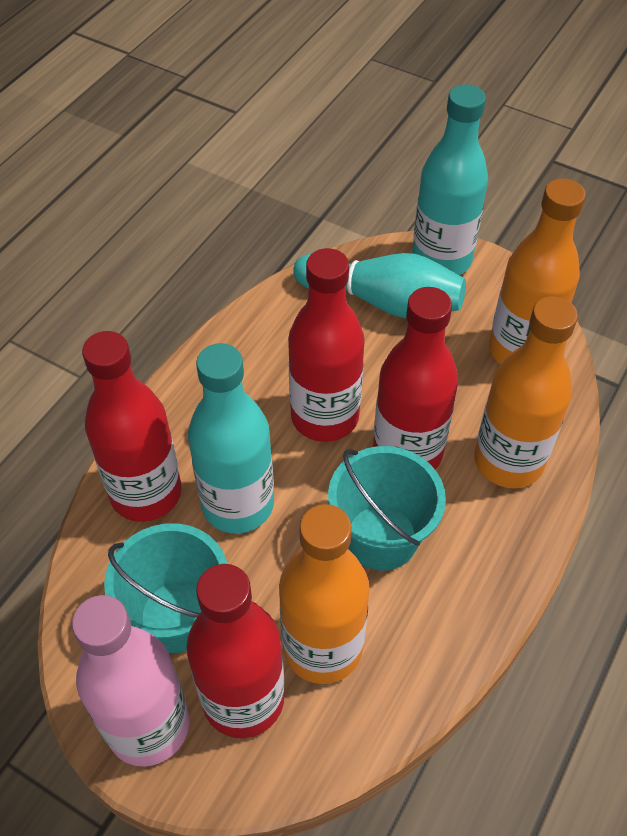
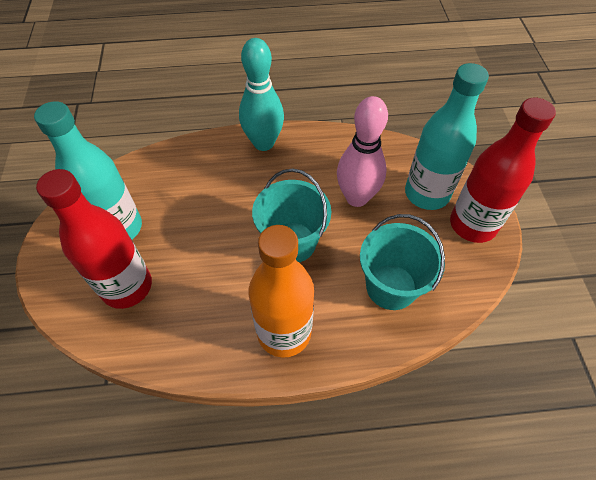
orange bottle: 3 -> 1
pink bottle: 1 -> 0
pink bowling pin: 0 -> 1
red bottle: 4 -> 2

